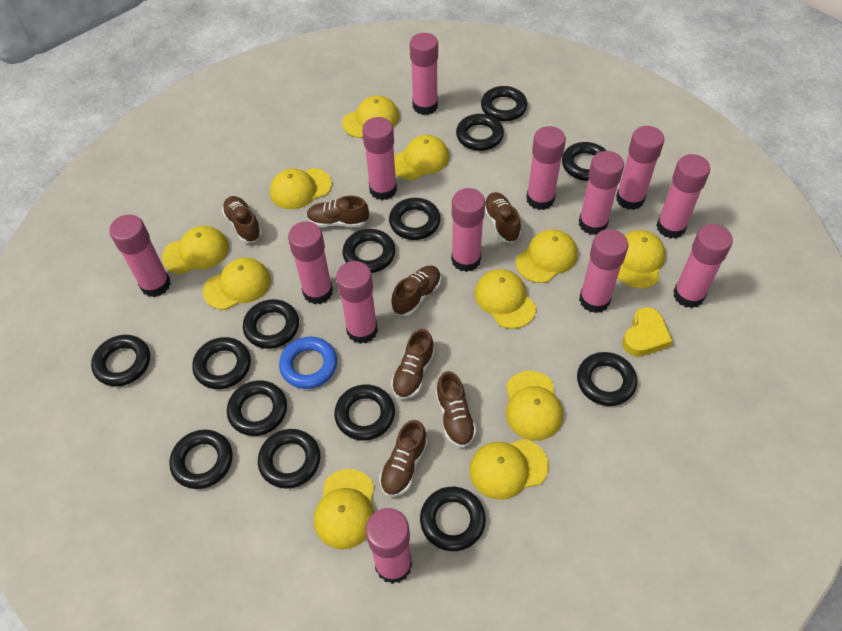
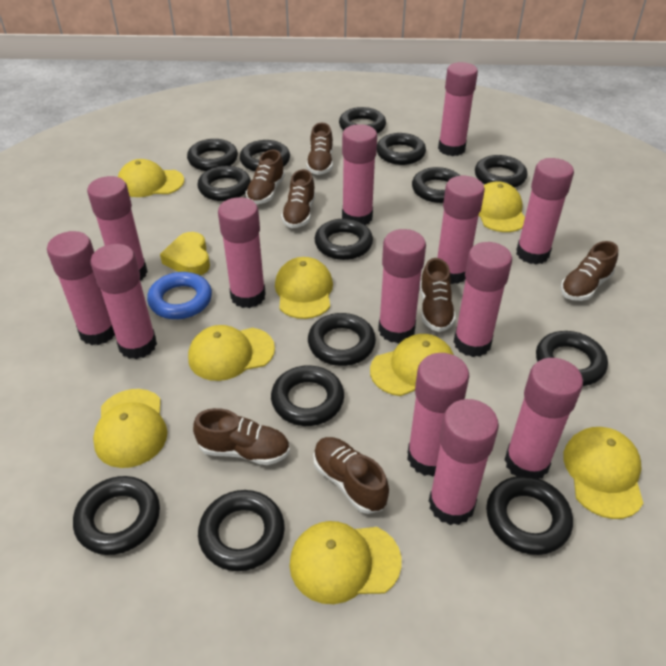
yellow cap: 11 -> 8

